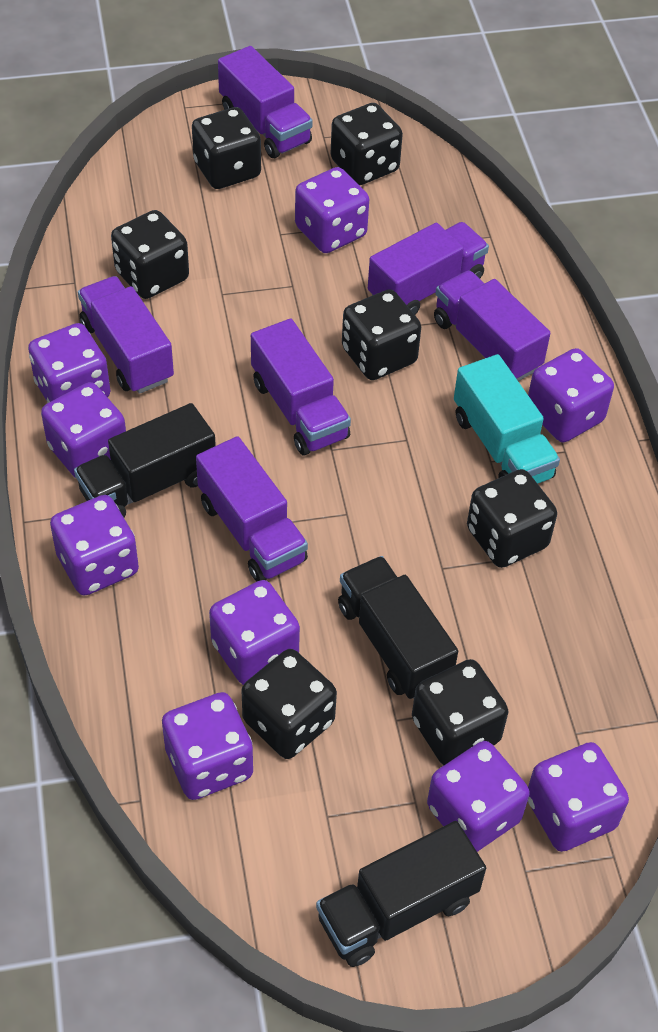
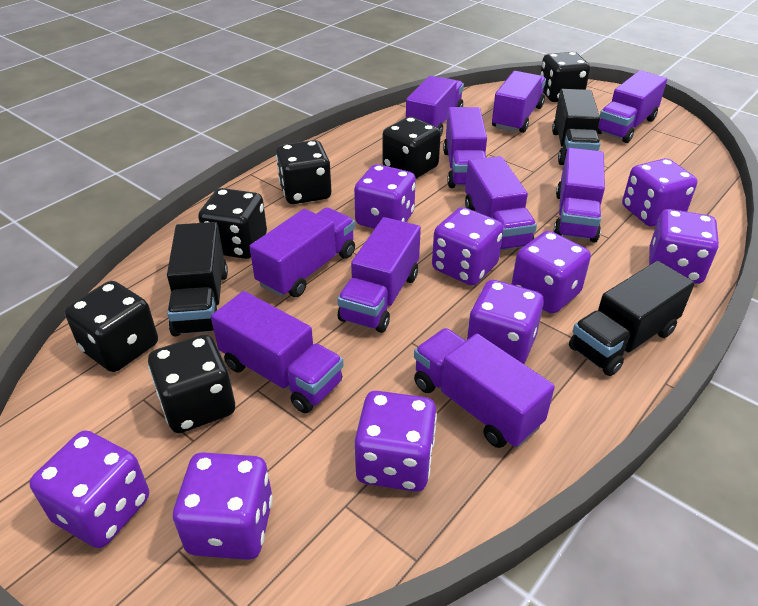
black dice: 7 -> 6
purple truck: 6 -> 10
turquoise truck: 1 -> 0

